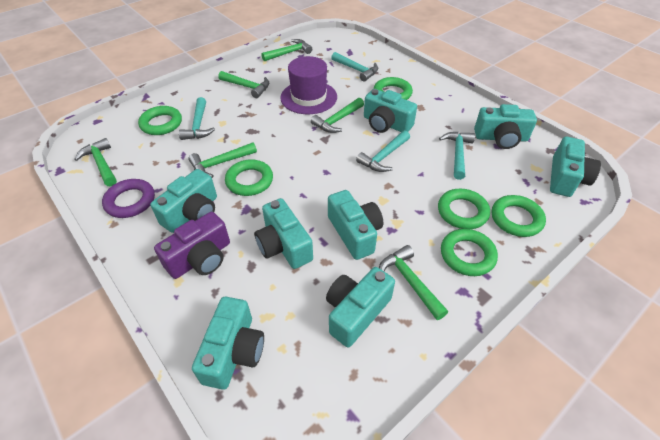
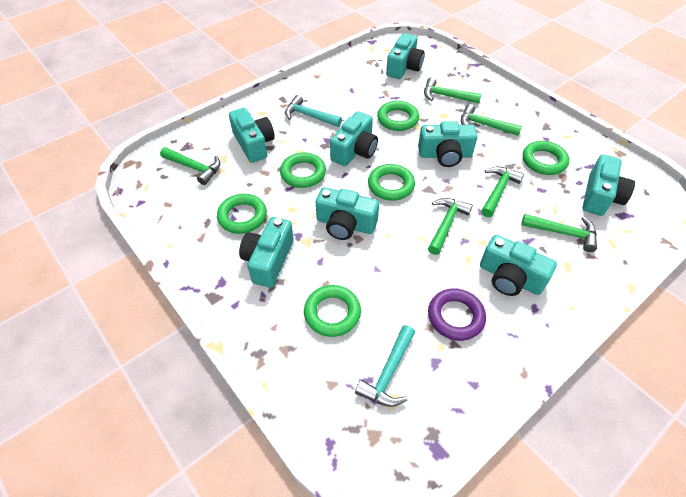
purple camera: 1 -> 0
purple hat: 1 -> 0
turquoise hammer: 4 -> 2

